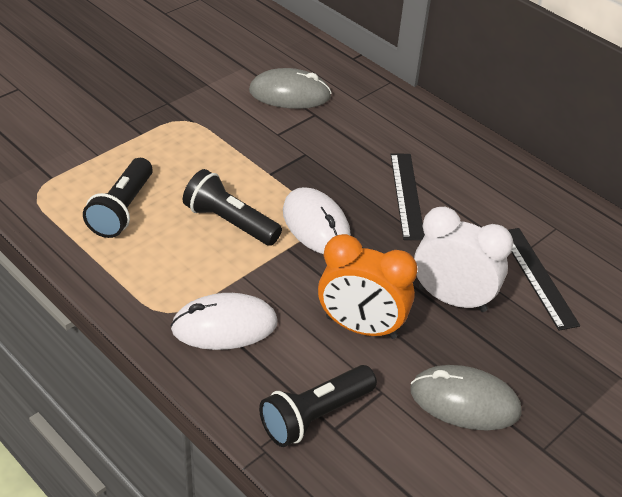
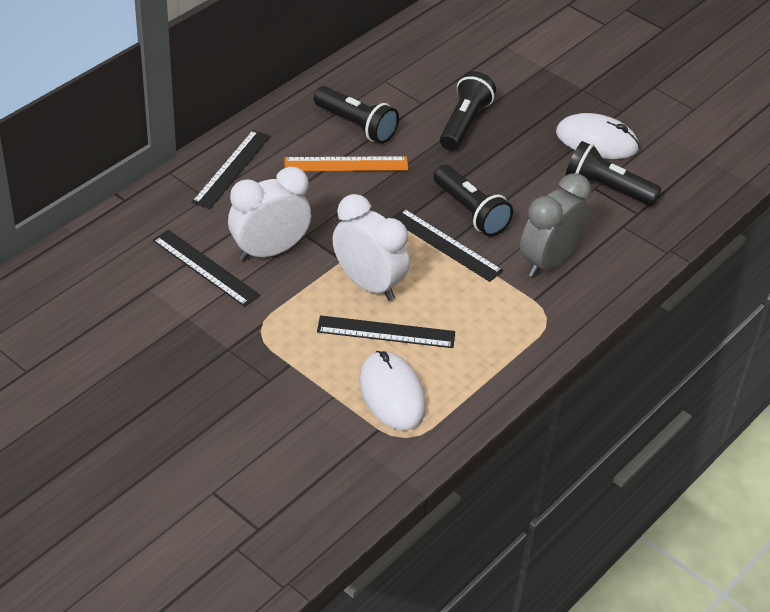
black flashlight: 3 -> 4
black ruler: 2 -> 4
grey clock: 0 -> 1
grey mouse: 2 -> 0
orange clock: 1 -> 0
orange ruler: 0 -> 1
white clock: 1 -> 2

